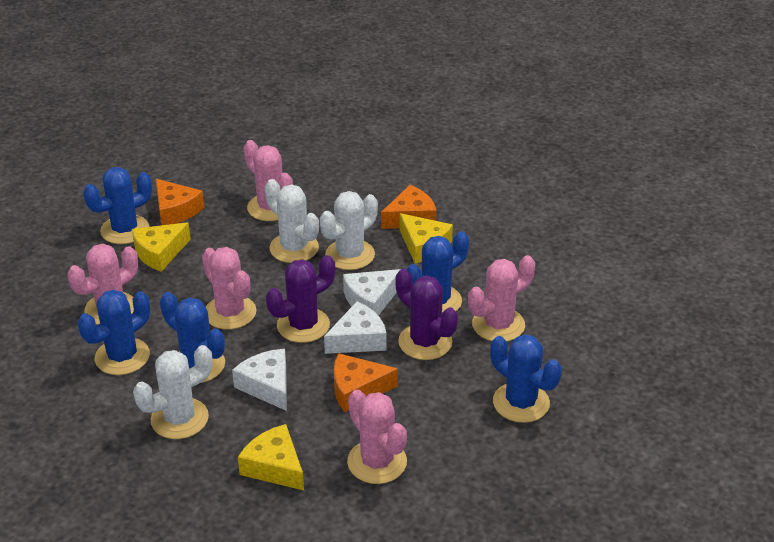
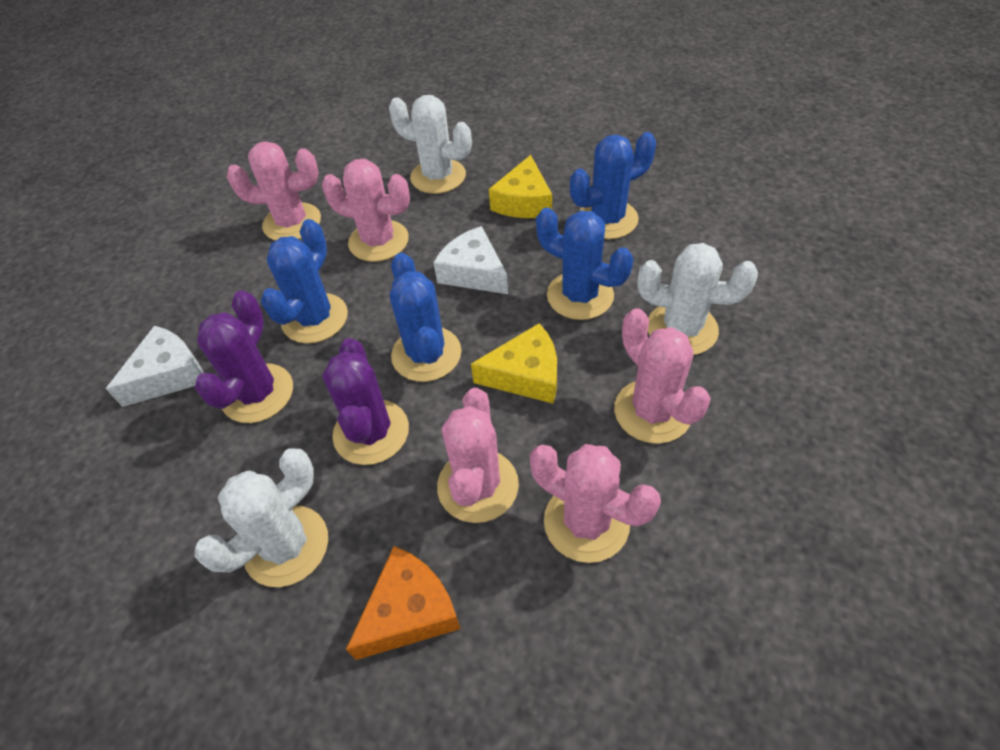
blue cactus: 5 -> 4
orange cheese: 3 -> 1
white cheese: 3 -> 2
yellow cheese: 3 -> 2

